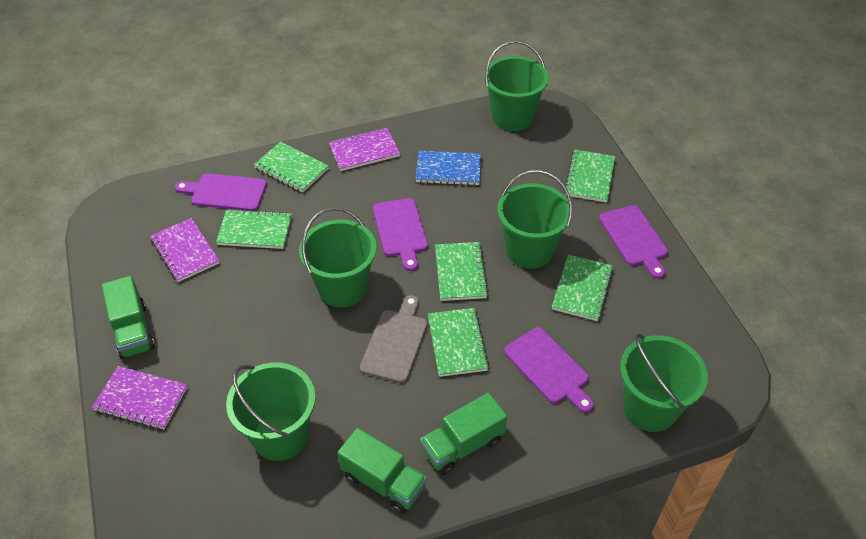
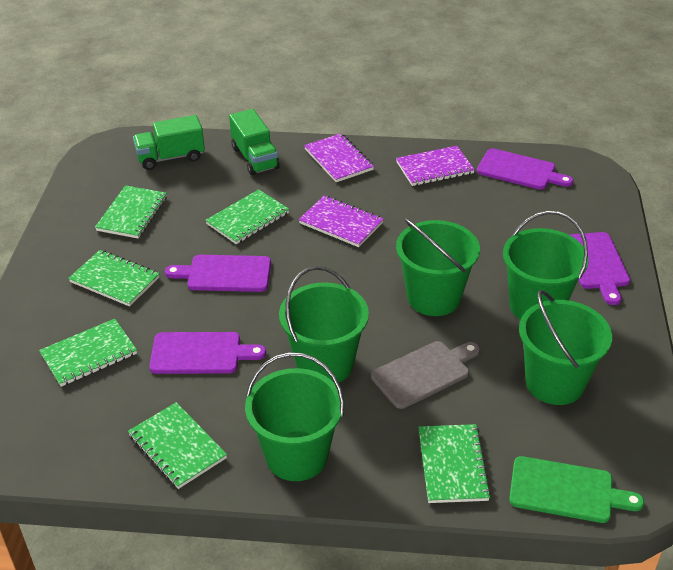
blue notebook: 1 -> 0
green cutting board: 0 -> 1
green truck: 3 -> 2

